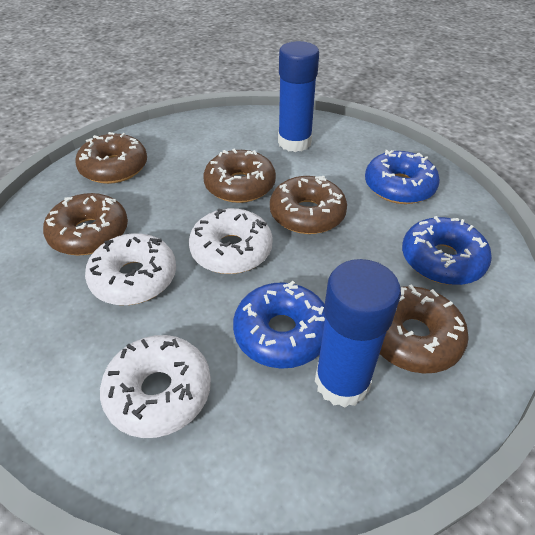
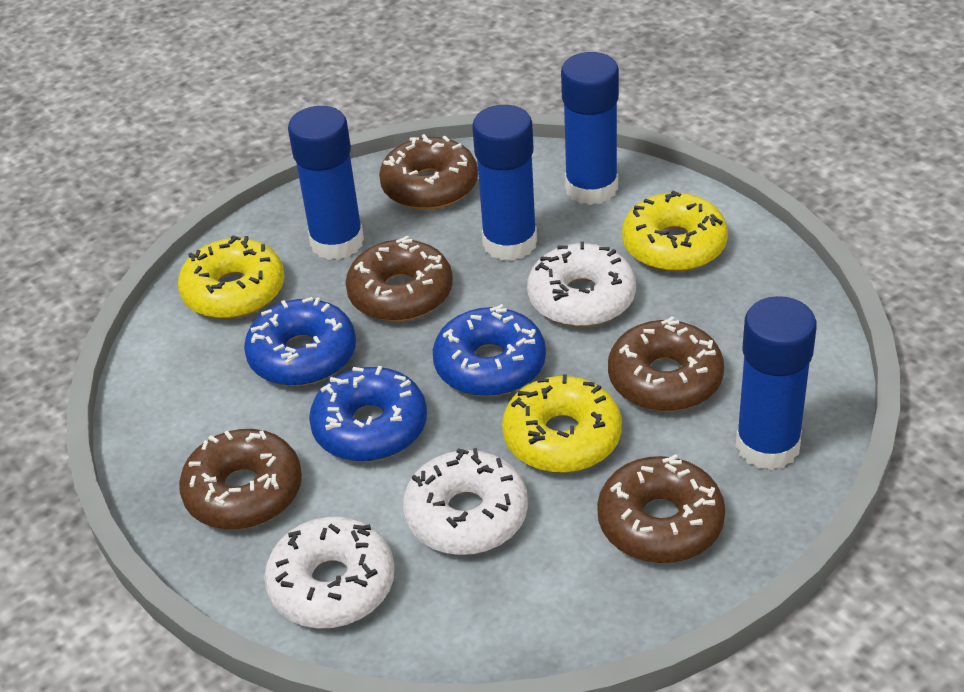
blue glue stick: 2 -> 4
yellow donut: 0 -> 3

